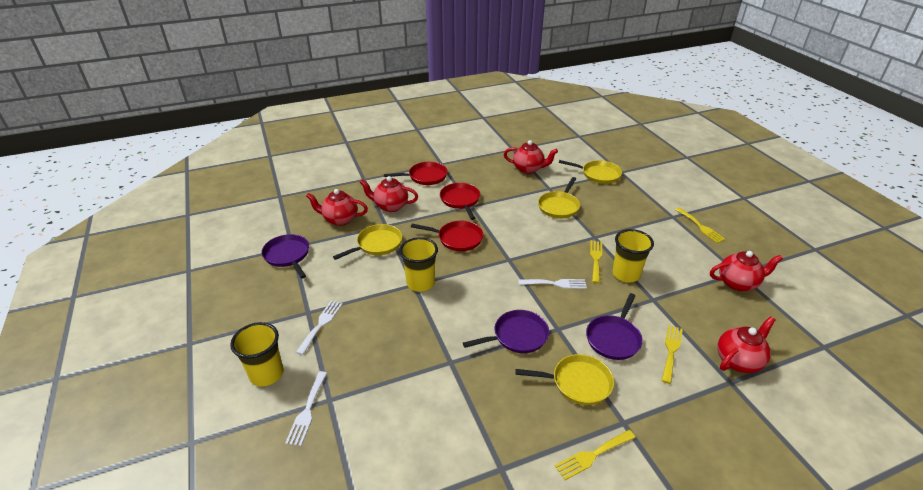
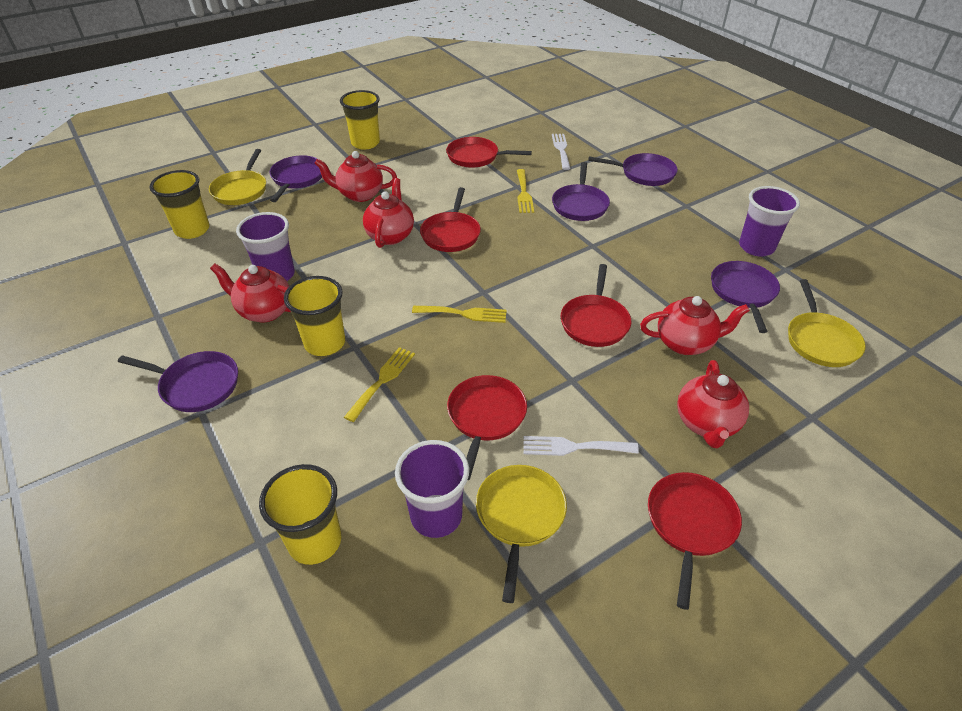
purple cup: 0 -> 3
purple pan: 3 -> 5
red pan: 3 -> 5
white fork: 3 -> 2
yellow cup: 3 -> 4
yellow fork: 4 -> 3
yellow pan: 4 -> 3

